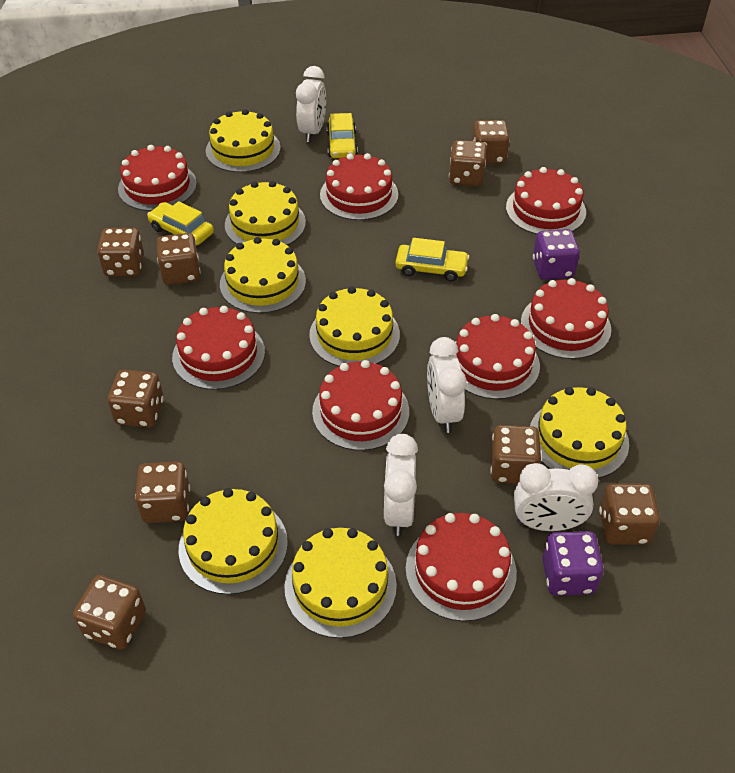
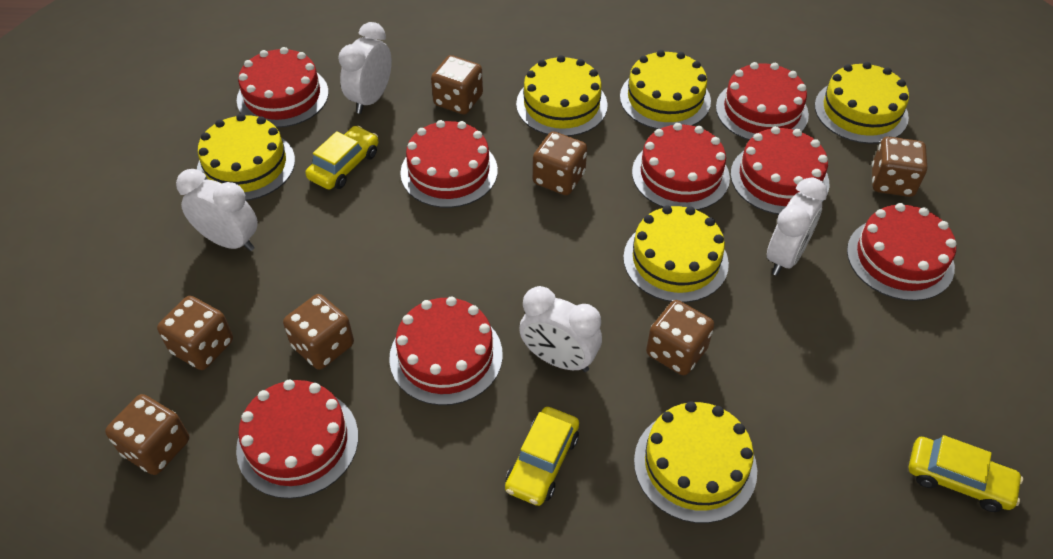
brown dice: 9 -> 7
purple dice: 2 -> 0
yellow cake: 7 -> 6

